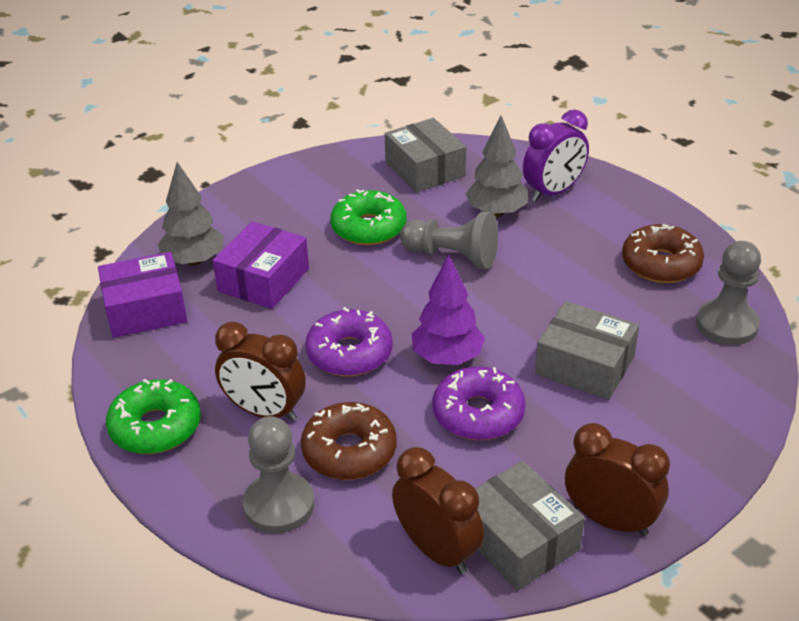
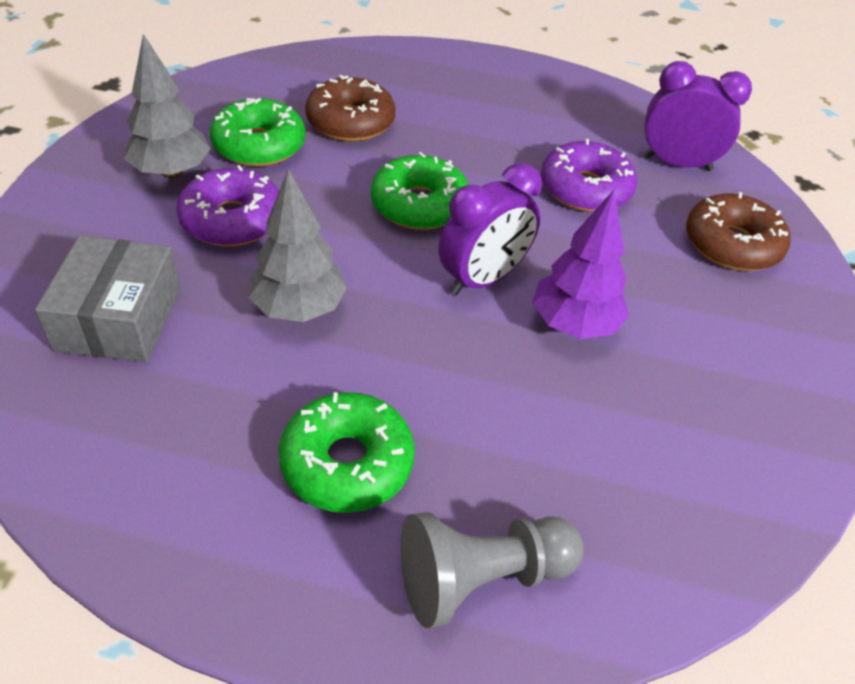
brown clock: 3 -> 0
green donut: 2 -> 3
grey box: 3 -> 1
grey pawn: 3 -> 1
purple box: 2 -> 0
purple clock: 1 -> 2

